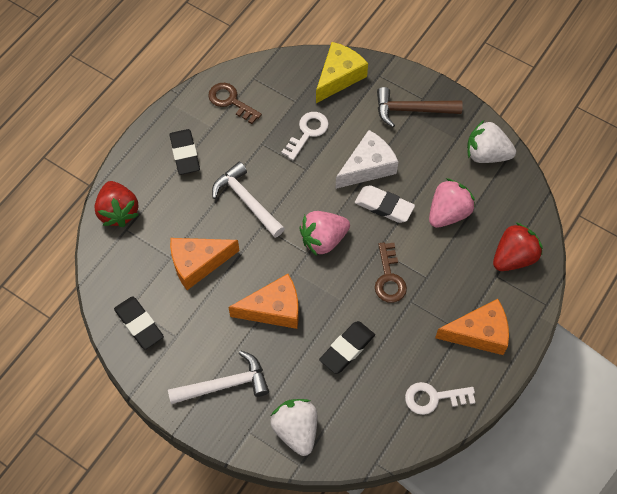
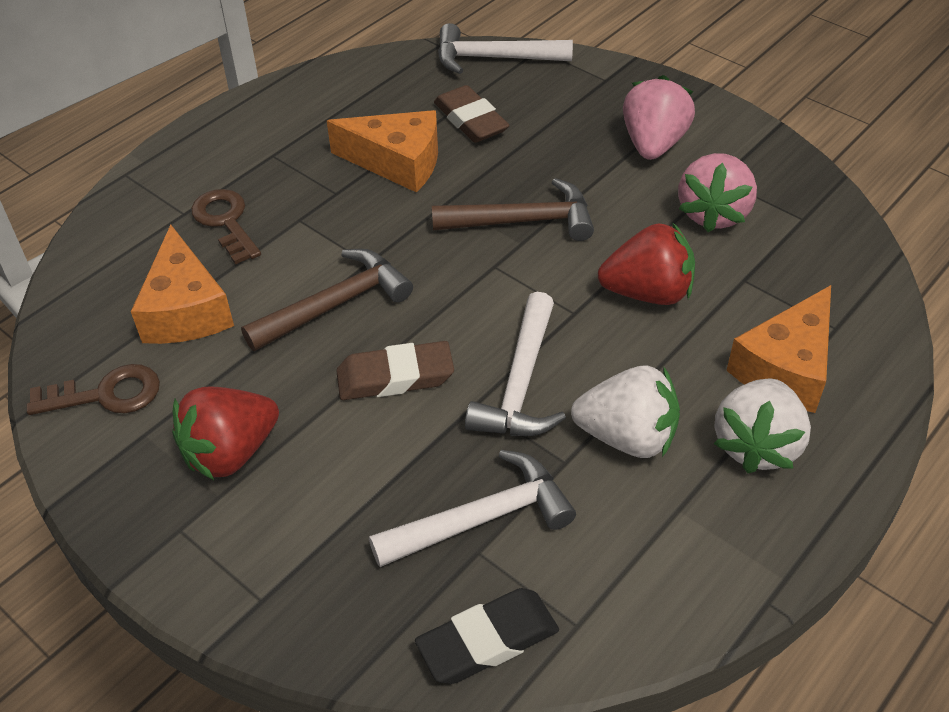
black eraser: 3 -> 1
brown eraser: 0 -> 2
brown hammer: 1 -> 2
white cheese: 1 -> 0
white eraser: 1 -> 0
white hammer: 2 -> 3
white key: 2 -> 0
yellow cheese: 1 -> 0

